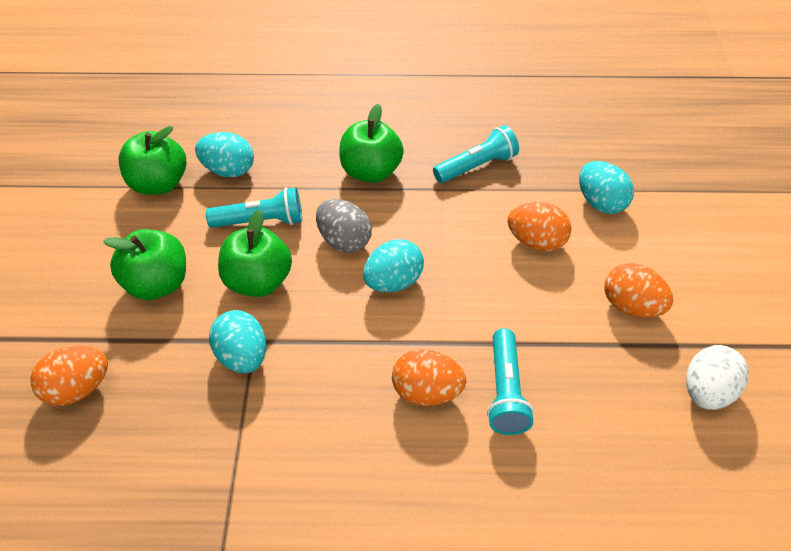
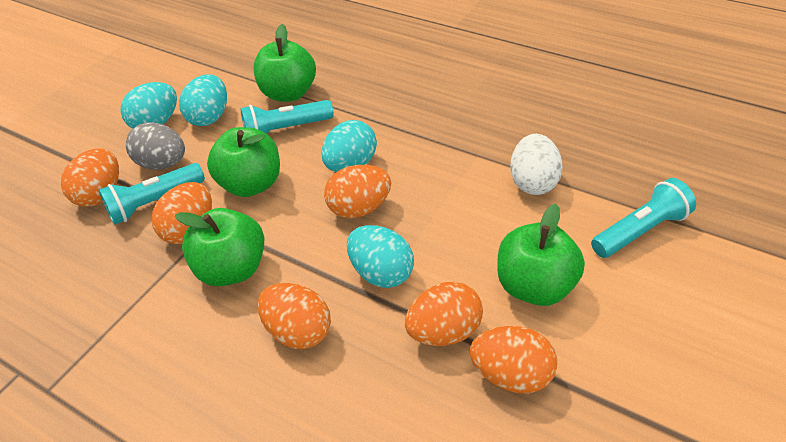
orange egg: 4 -> 6

